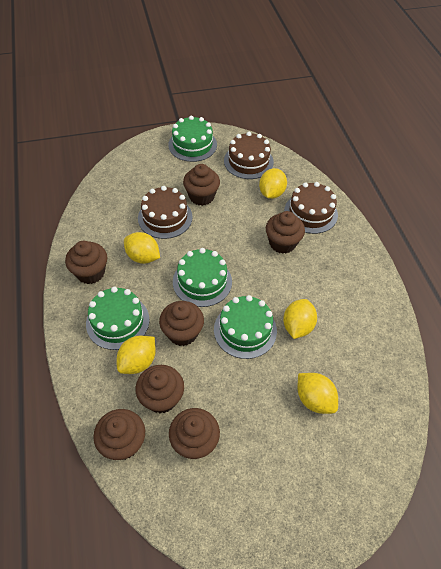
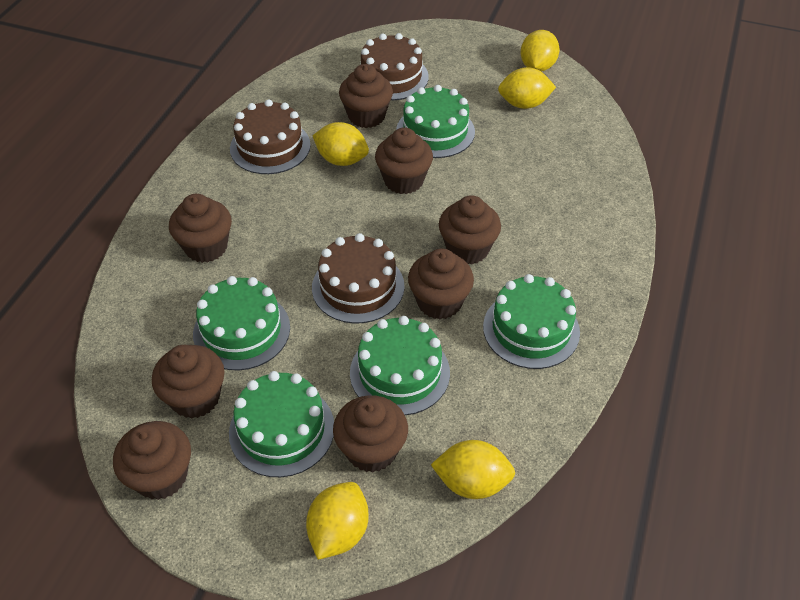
brown cupcake: 7 -> 8
green cake: 4 -> 5

